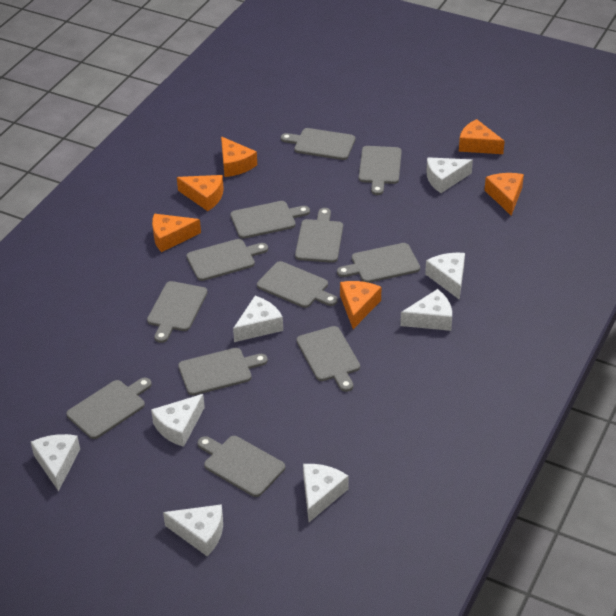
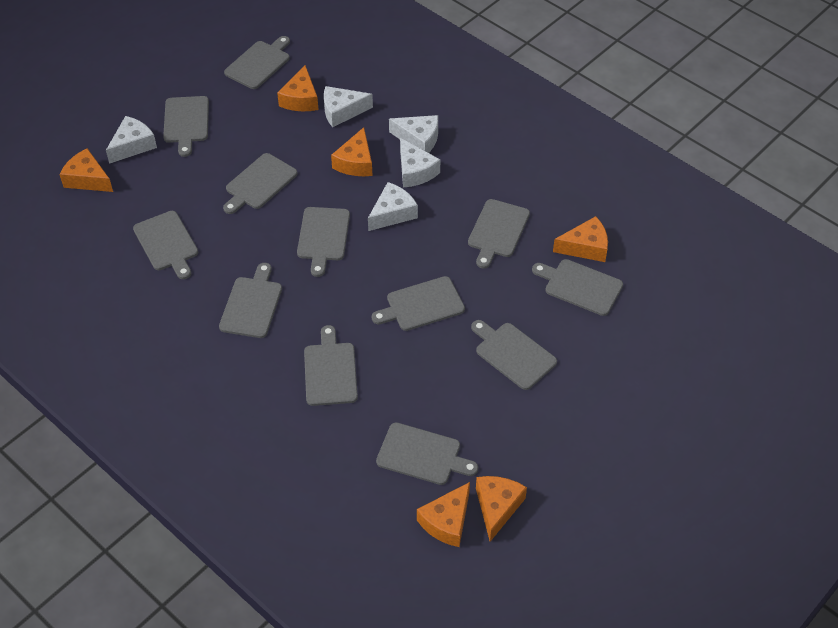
white cheese: 8 -> 5

